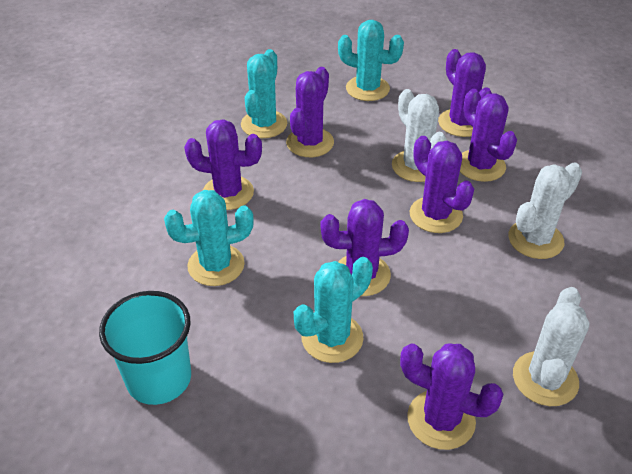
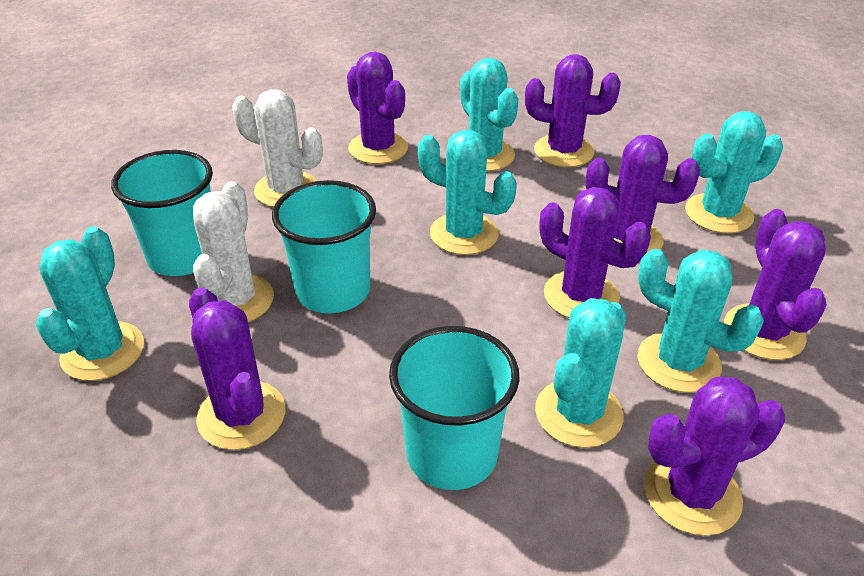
turquoise cactus: 4 -> 6
turquoise cup: 1 -> 3
white cactus: 3 -> 2

